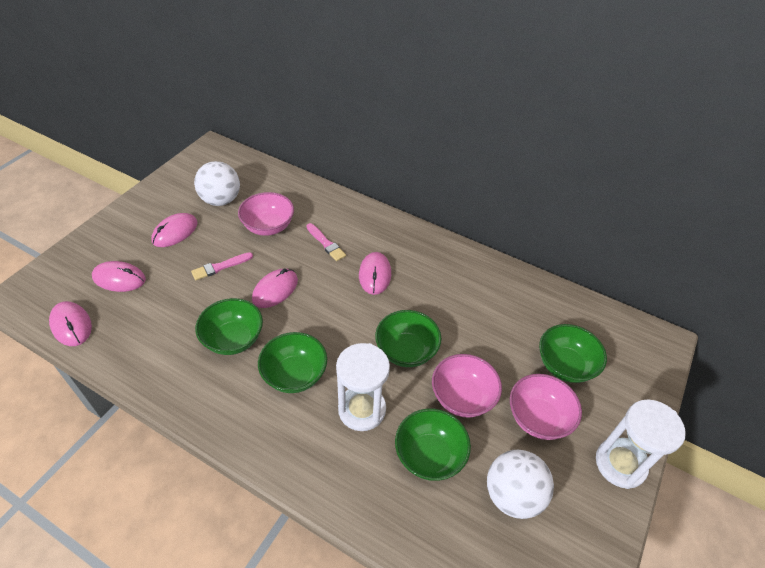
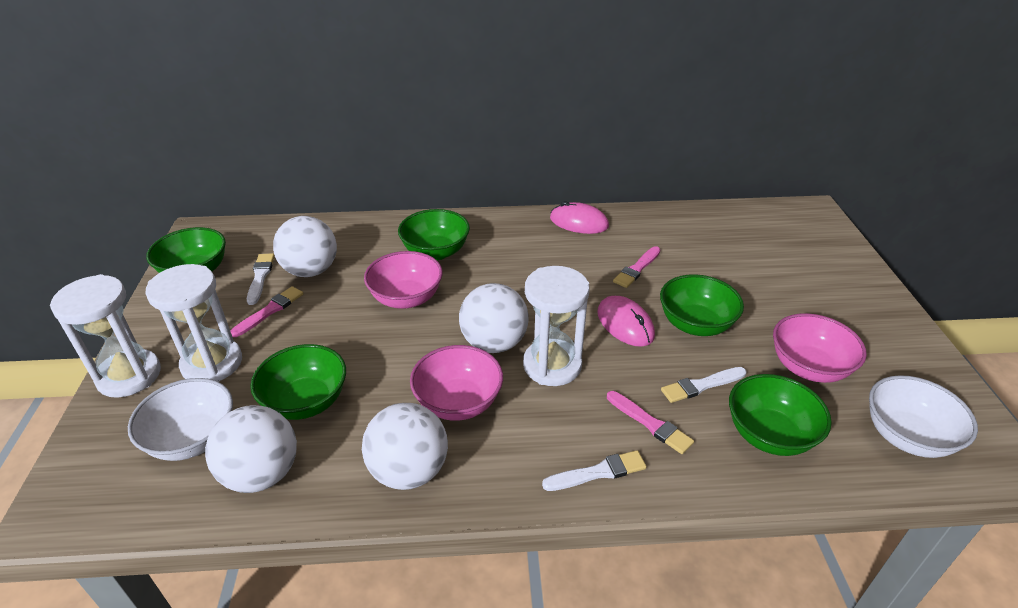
pink brush: 2 -> 3
pink mouse: 5 -> 2
white ball: 2 -> 4
white bowl: 0 -> 2
white brush: 0 -> 3
white hourglass: 2 -> 3

